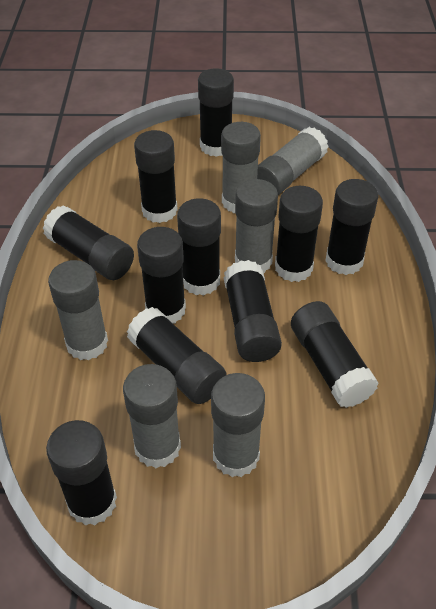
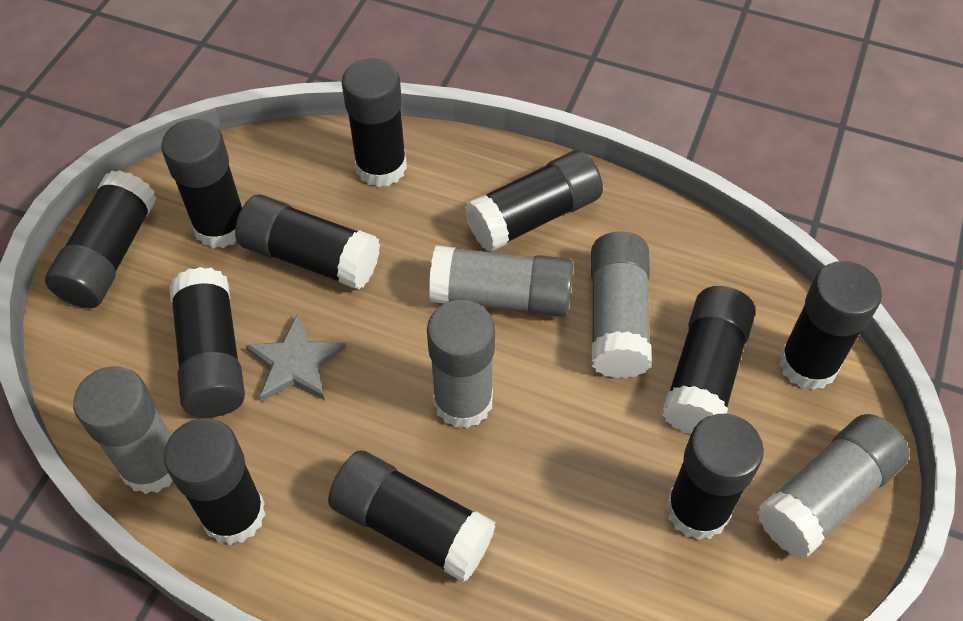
grey glue stick: 6 -> 5
grey star: 0 -> 1

